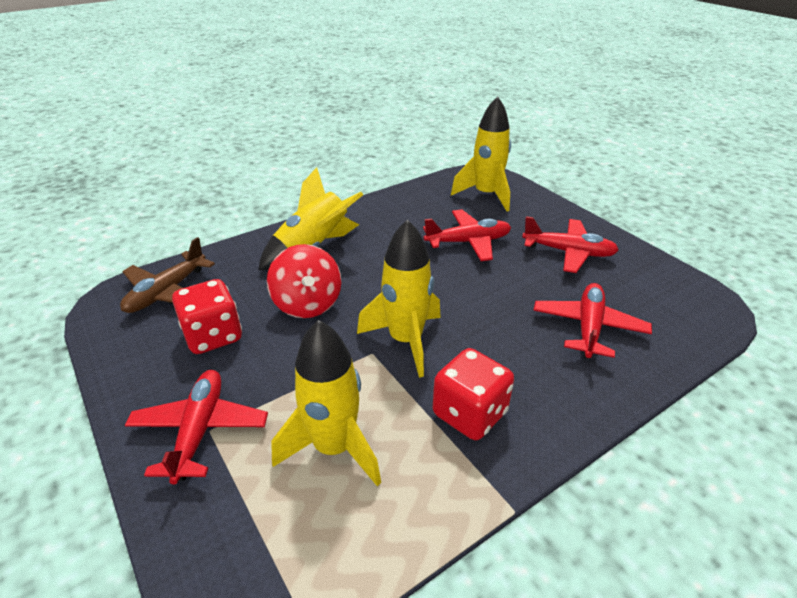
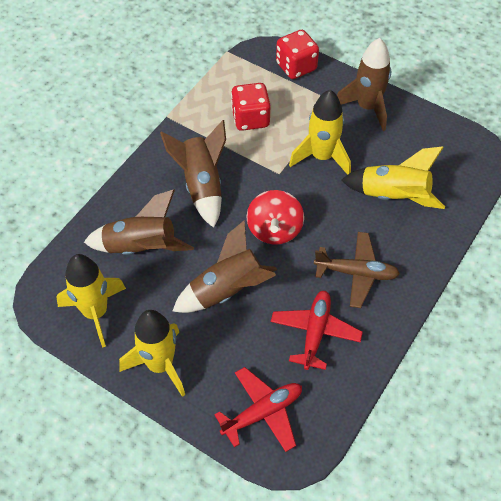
brown rocket: 0 -> 4
red plane: 4 -> 2

